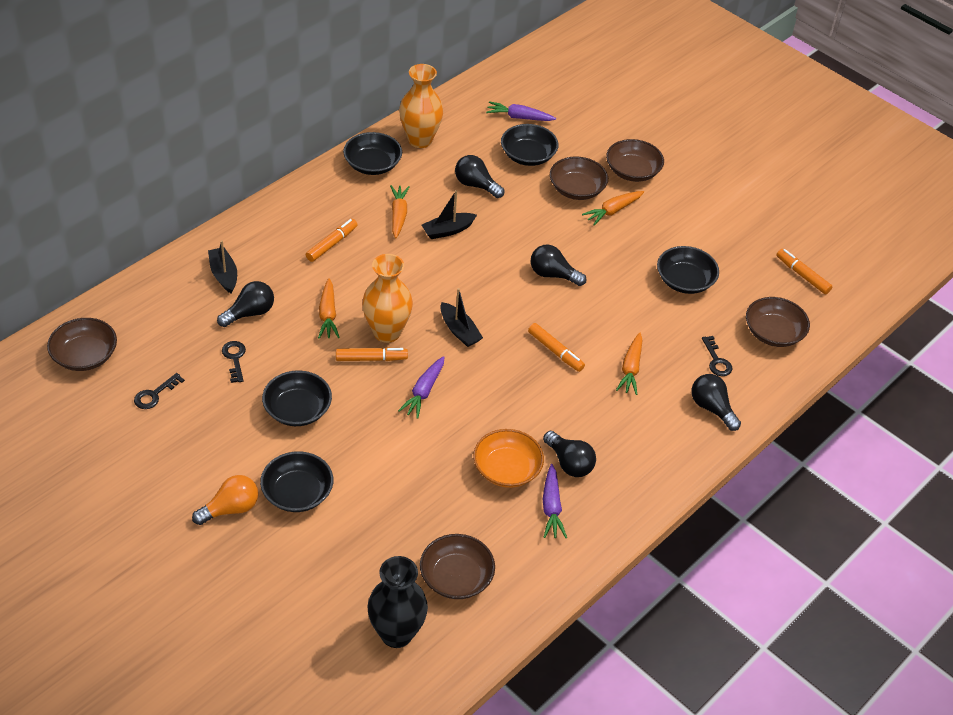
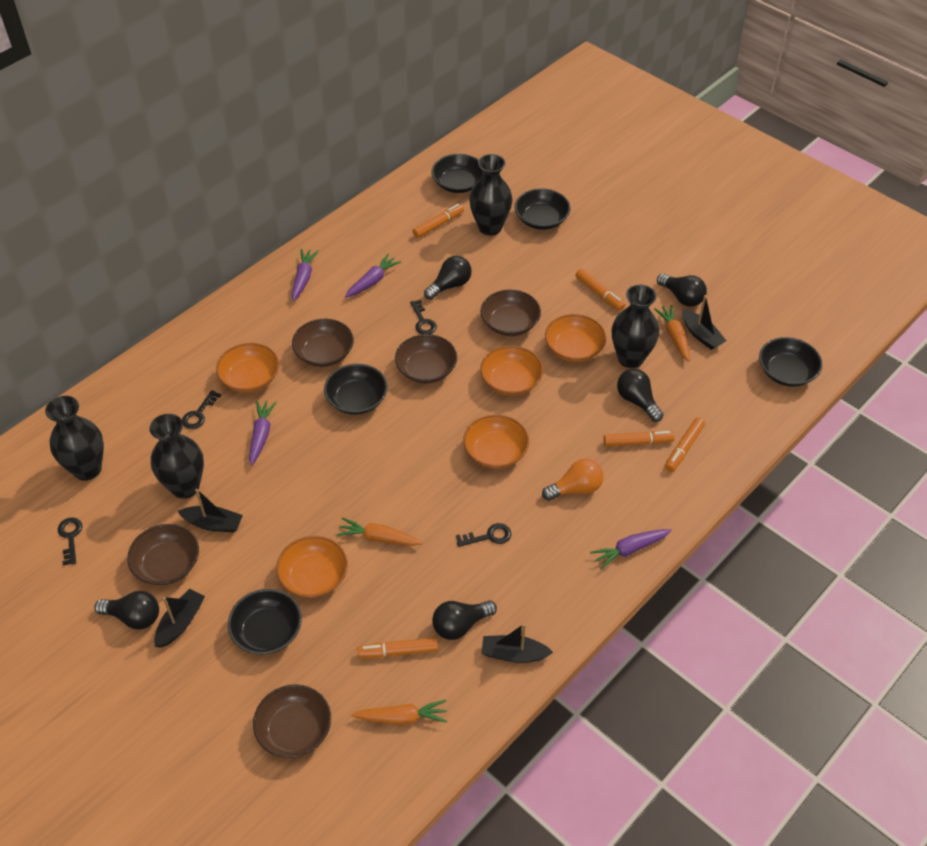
black boat: 3 -> 4
black key: 3 -> 4
black vase: 1 -> 4
orange bowl: 1 -> 5
orange carrot: 4 -> 3
orange marker: 4 -> 5
orange vase: 2 -> 0
purple carrot: 3 -> 4

